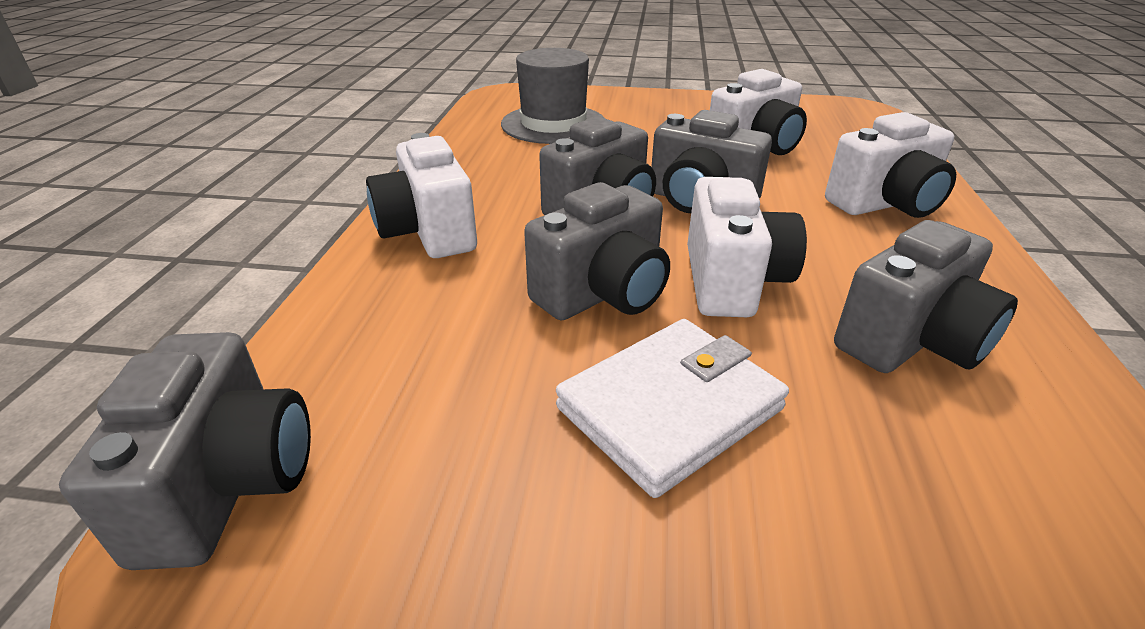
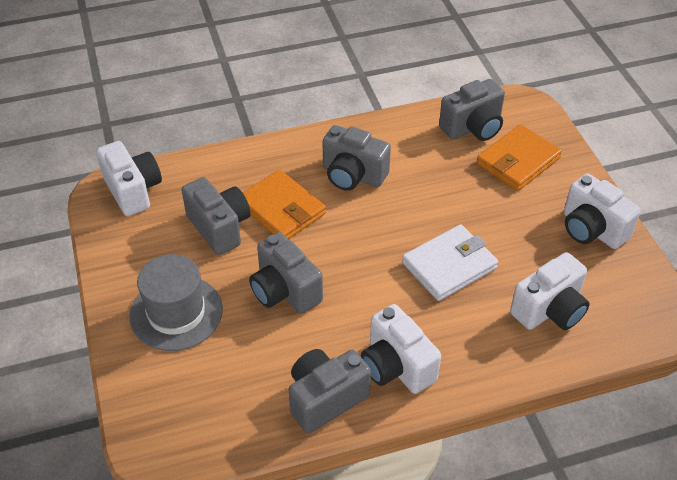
orange wallet: 0 -> 2

